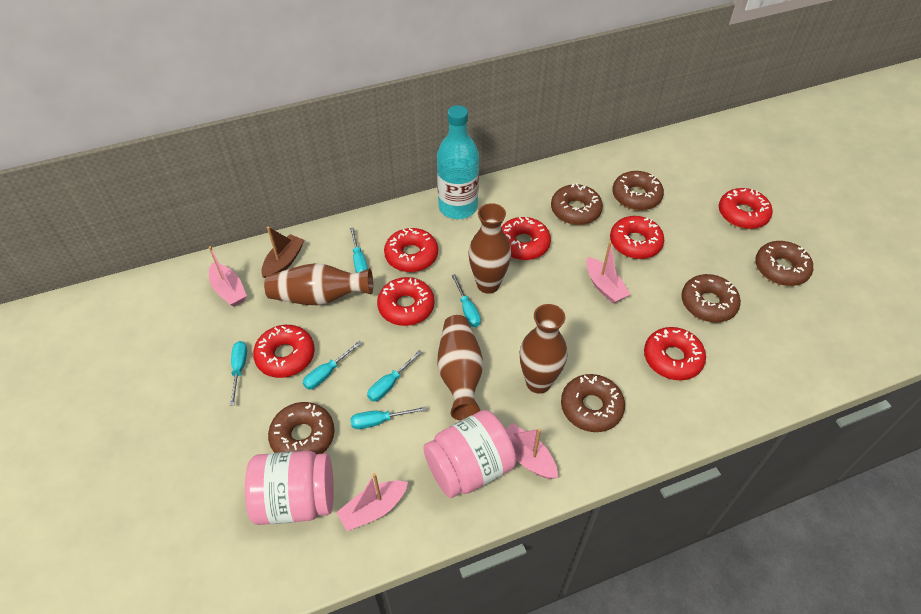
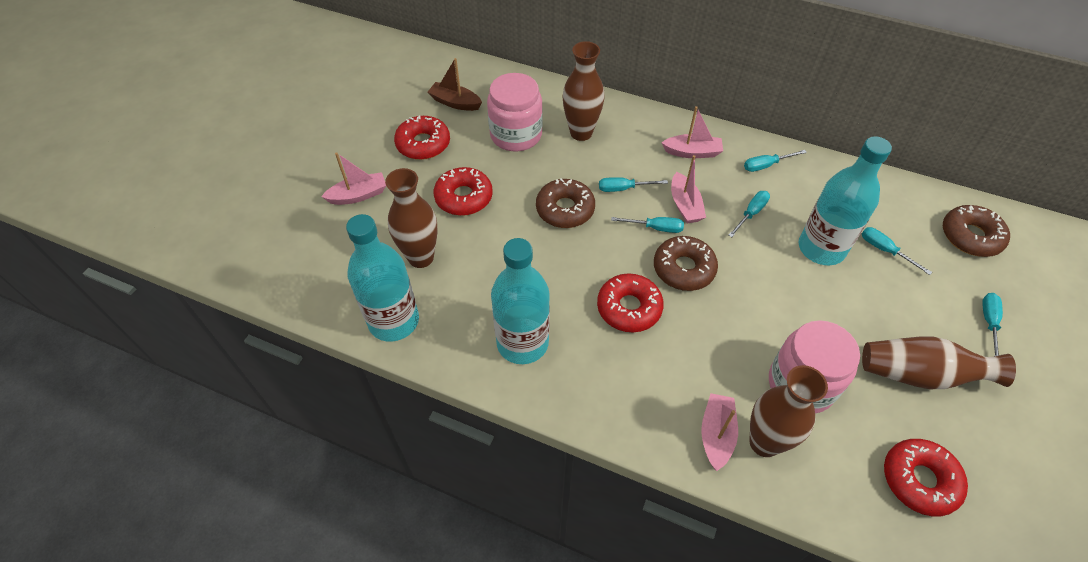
brown donut: 6 -> 3
red donut: 7 -> 4
turquoise bottle: 1 -> 3

